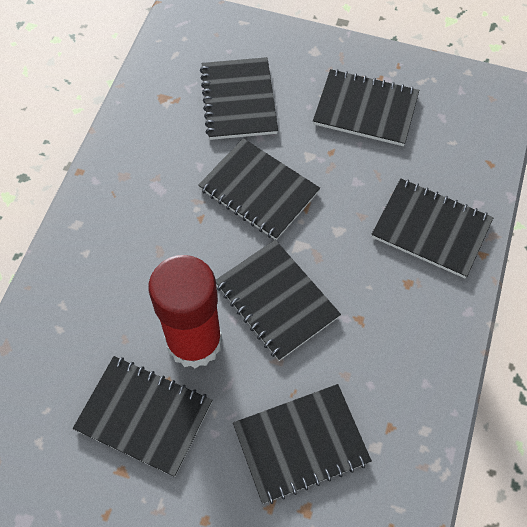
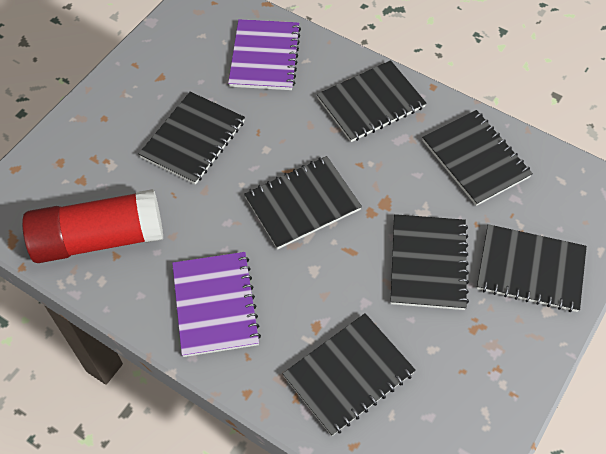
purple notebook: 0 -> 2

